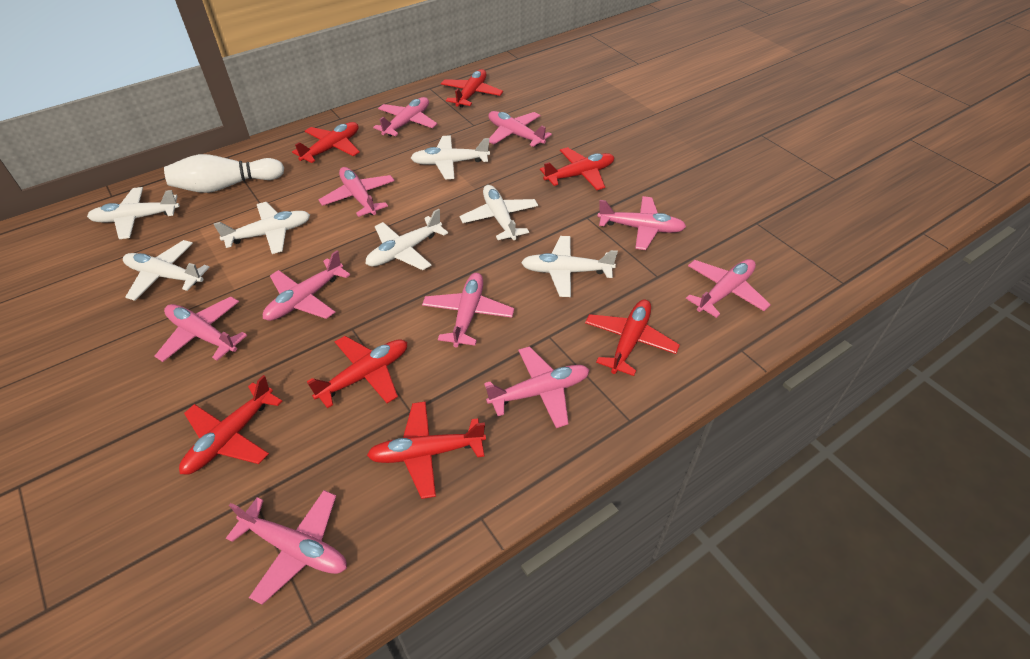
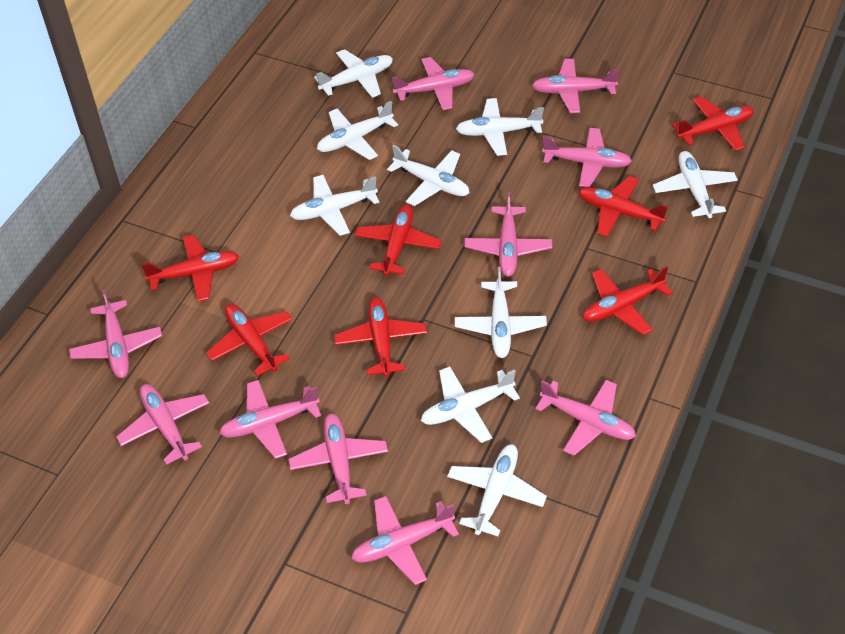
white bowling pin: 1 -> 0
white plane: 7 -> 9

